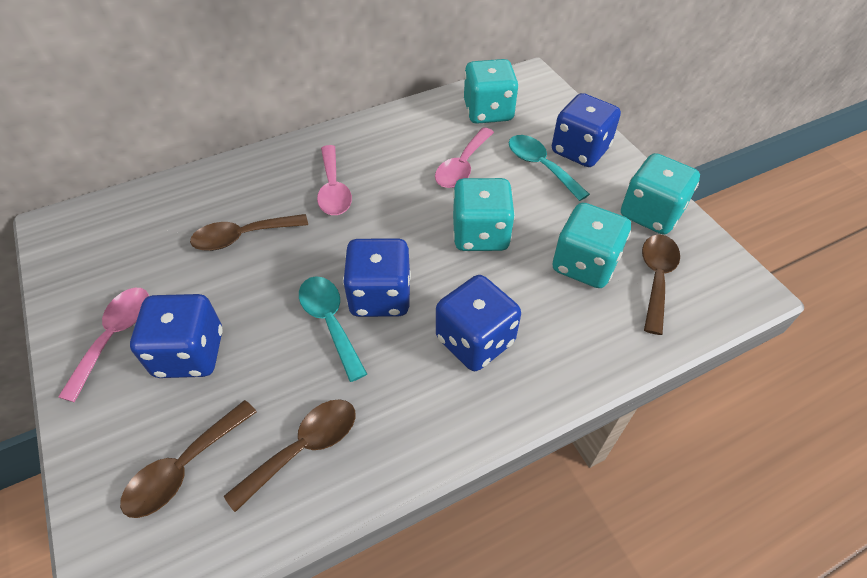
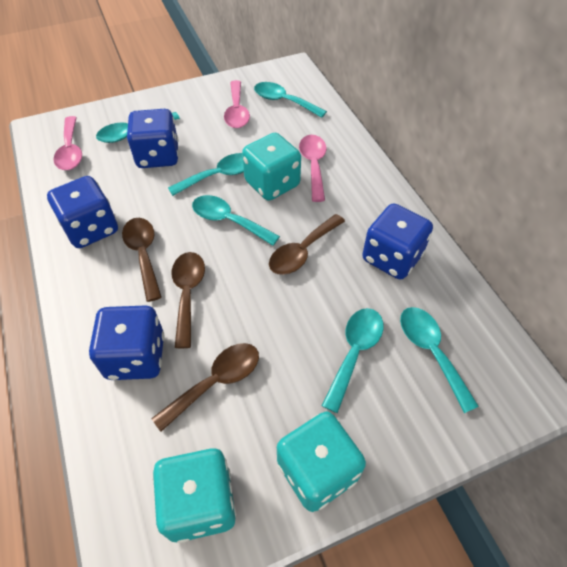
turquoise dice: 4 -> 3
turquoise spoon: 2 -> 6

